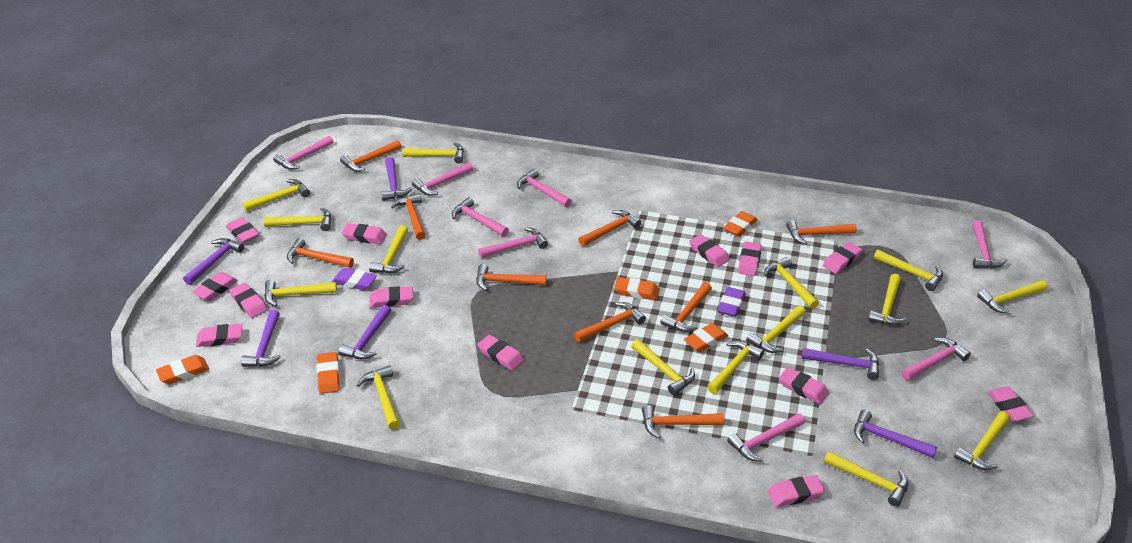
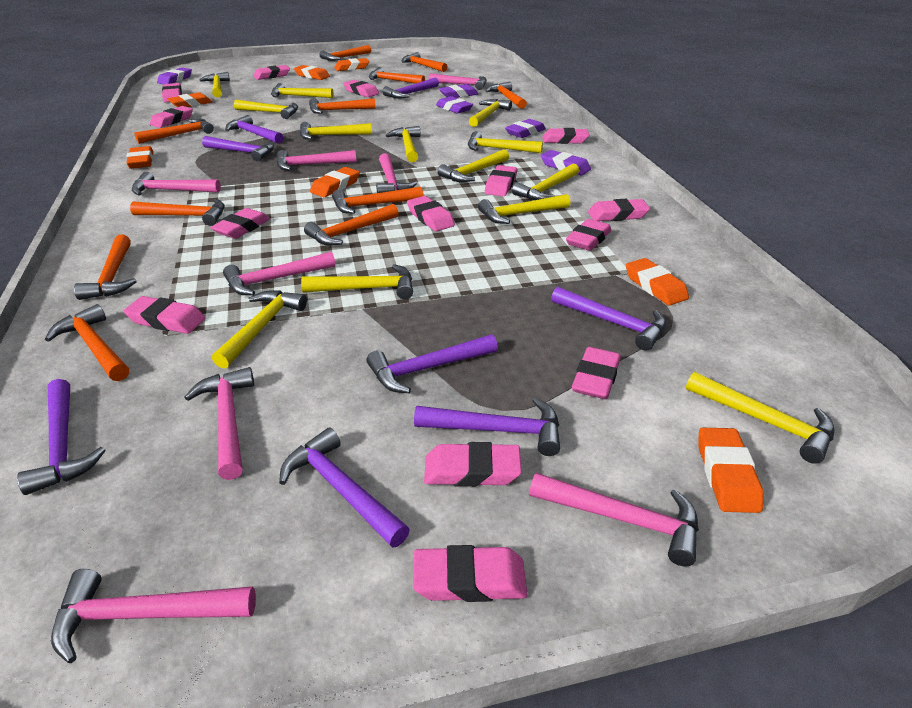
orange eraser: 5 -> 7
orange hammer: 9 -> 11
pink eraser: 13 -> 14
purple eraser: 2 -> 5
purple hammer: 6 -> 8
yellow hammer: 15 -> 13

